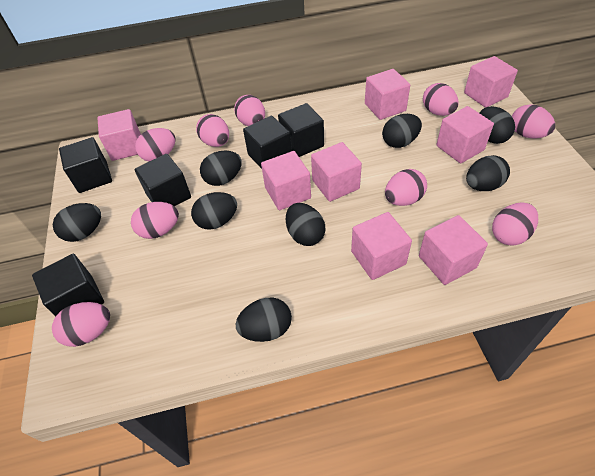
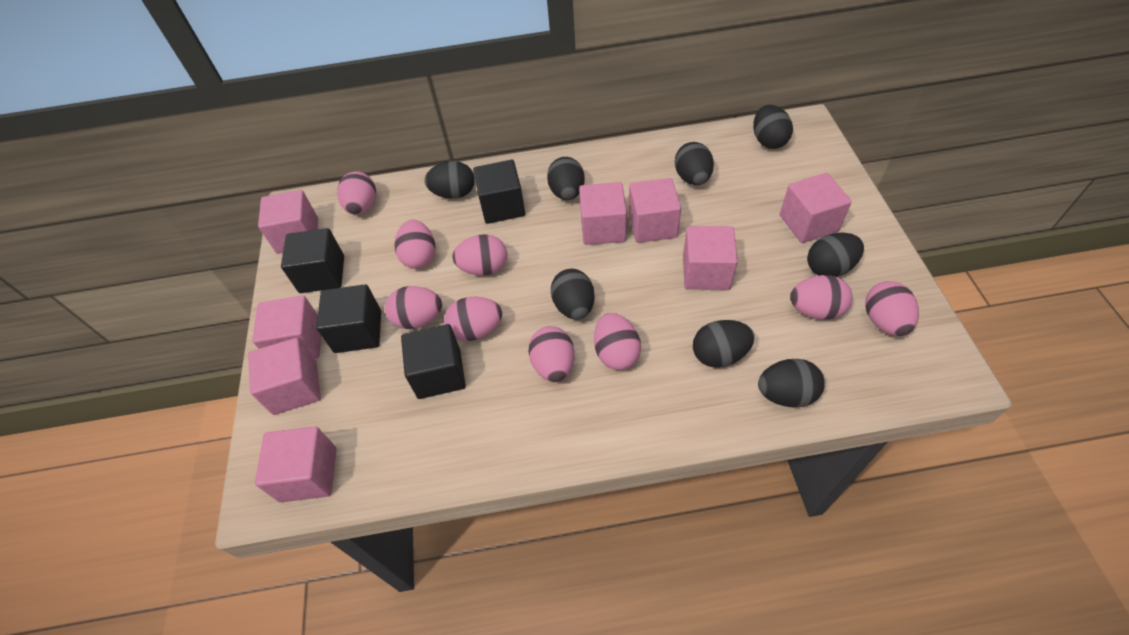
black cube: 5 -> 4

